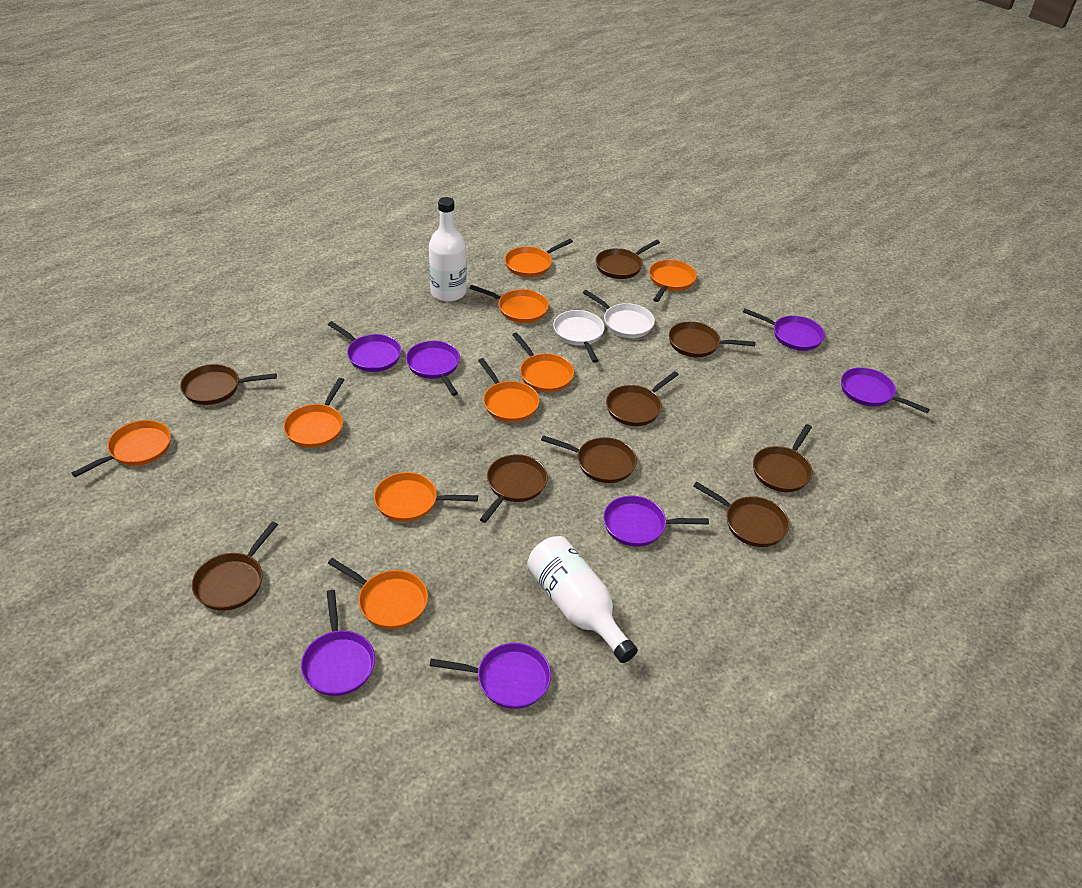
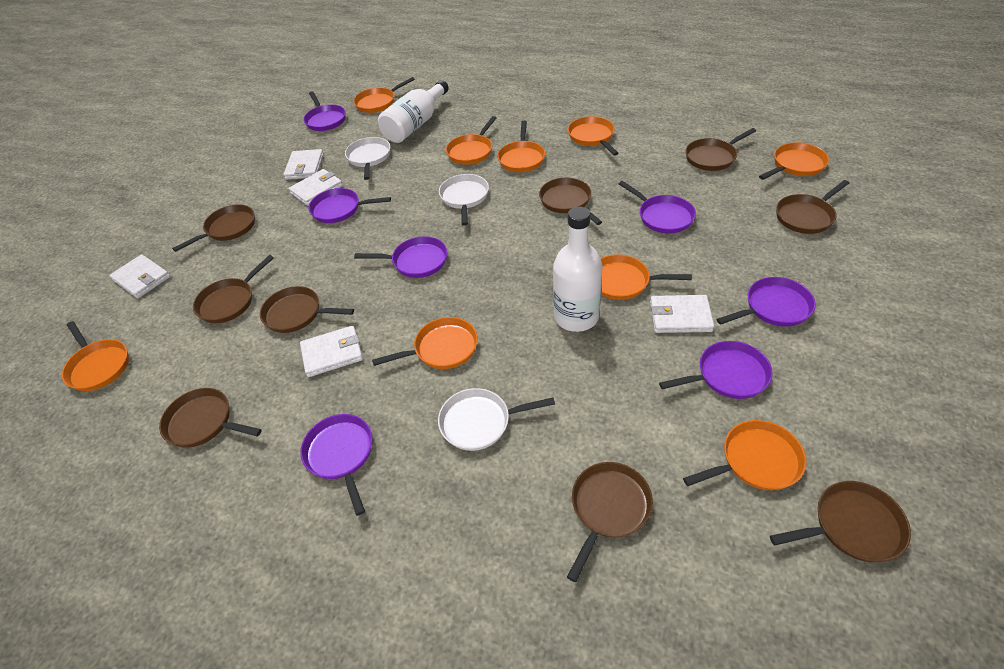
white pan: 2 -> 3
white wallet: 0 -> 5

